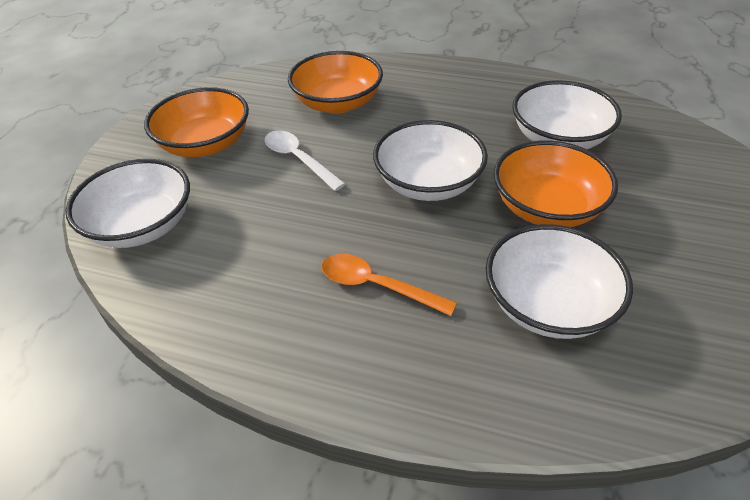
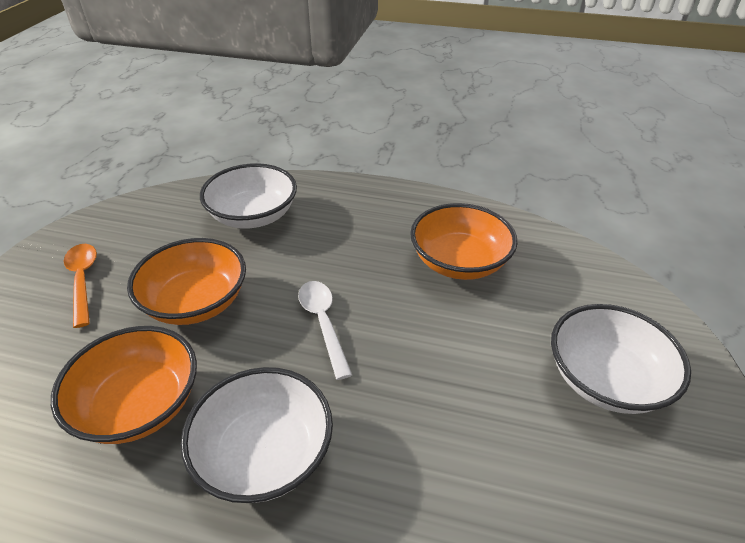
white bowl: 4 -> 3

